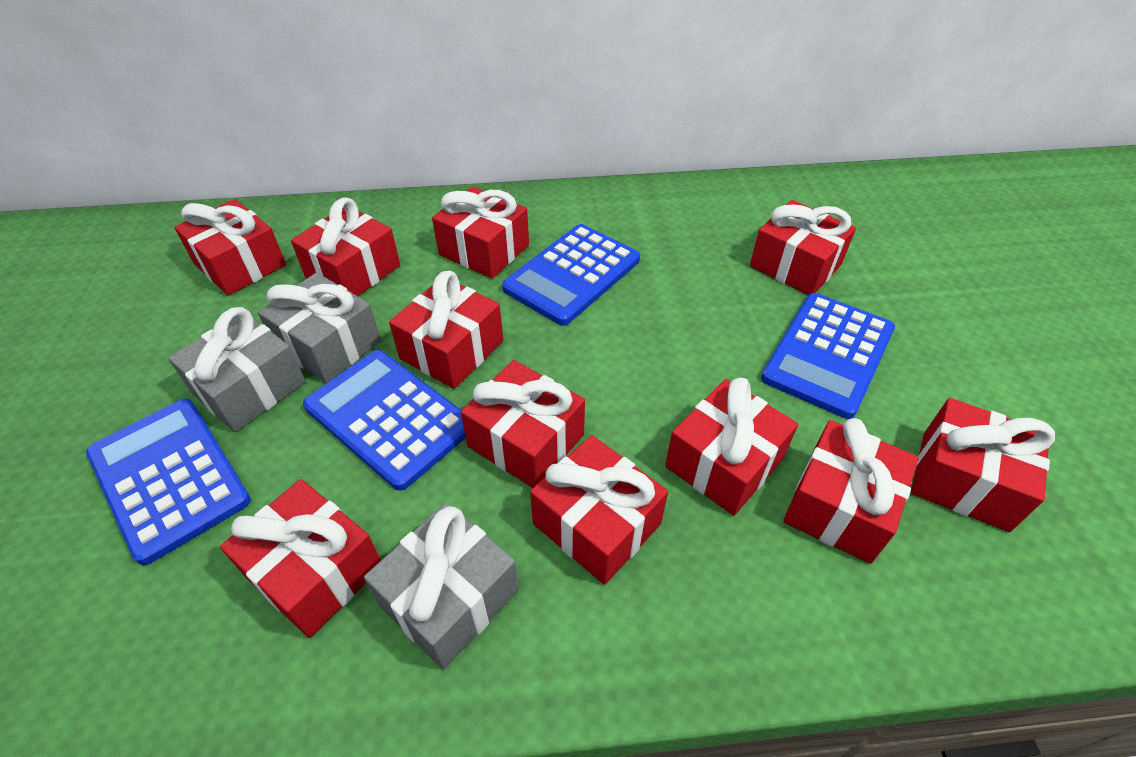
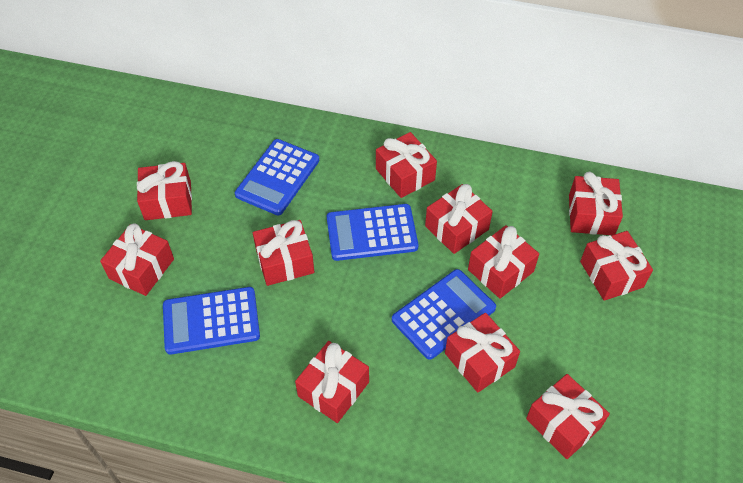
grey gift: 3 -> 0

